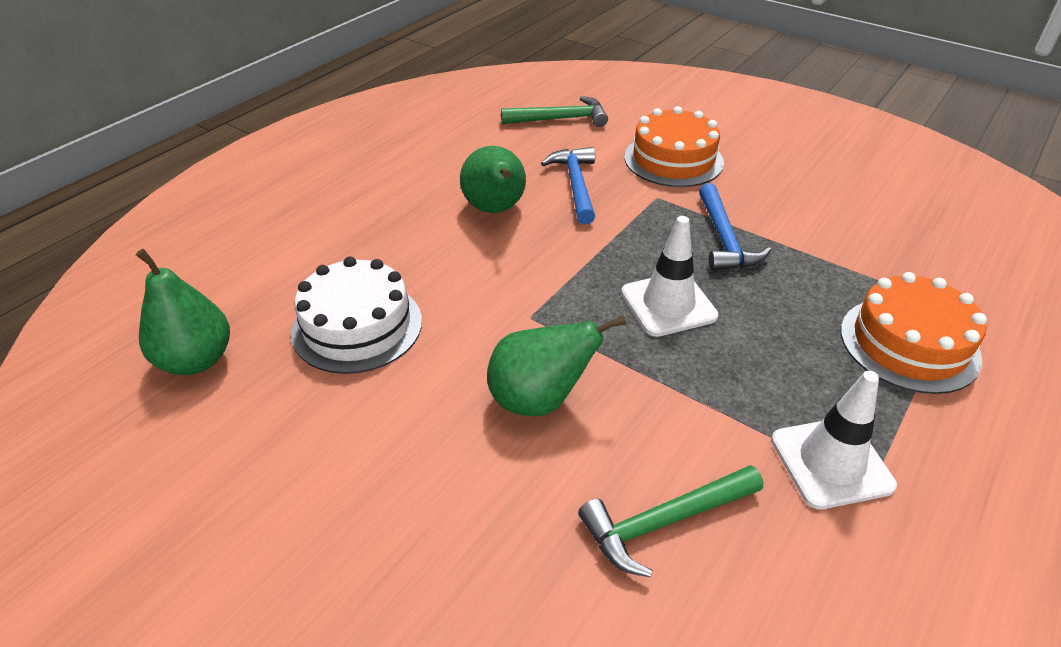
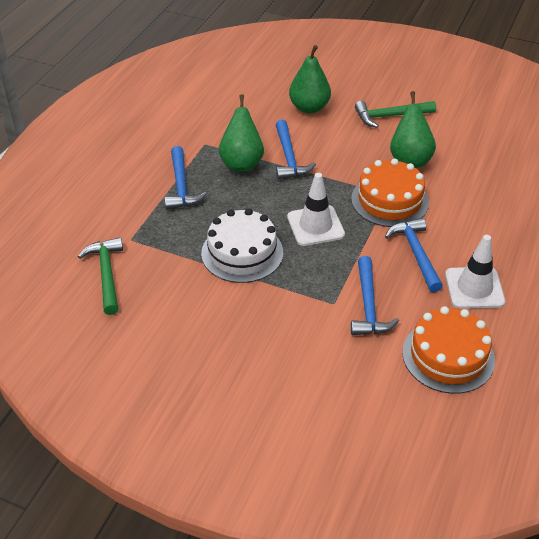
blue hammer: 2 -> 4

